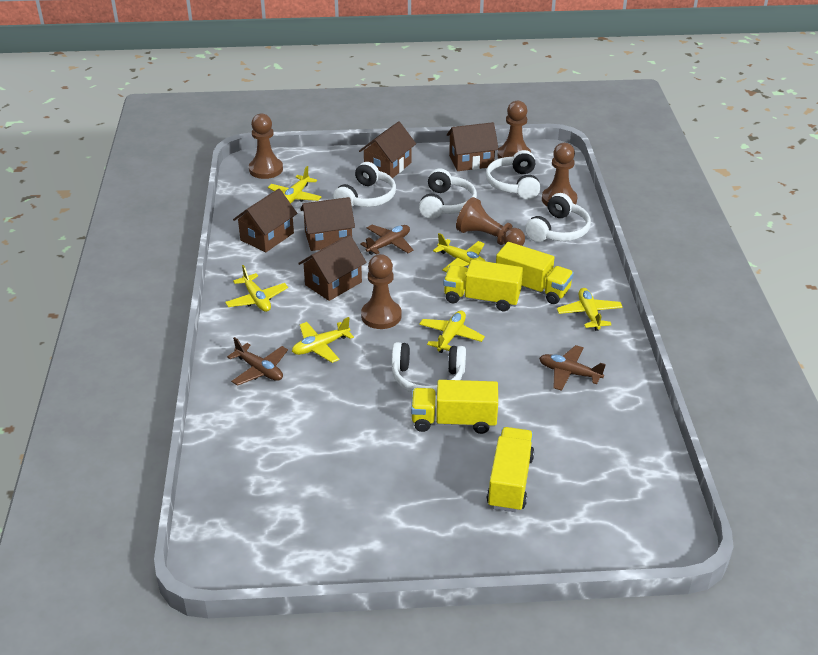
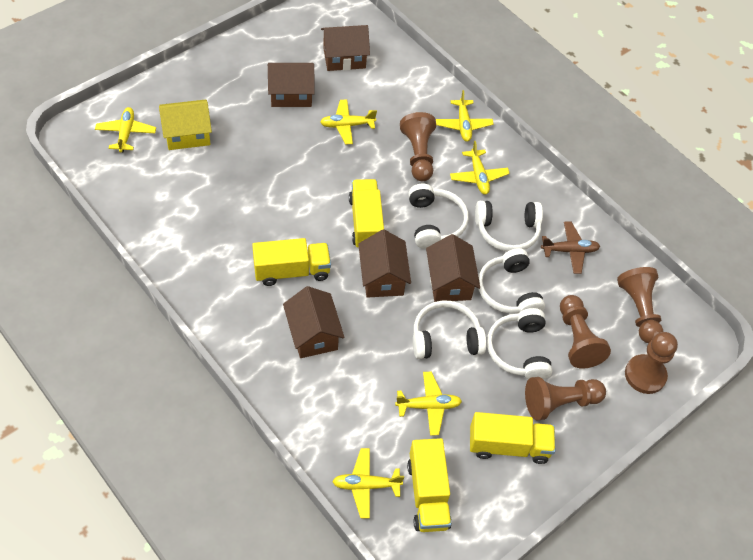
brown plane: 3 -> 1
yellow house: 0 -> 1

